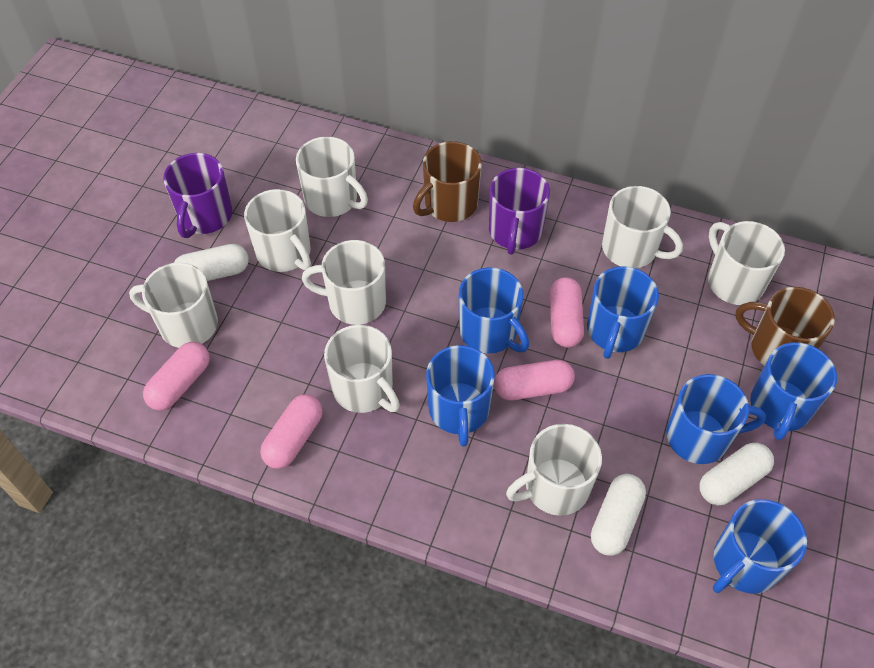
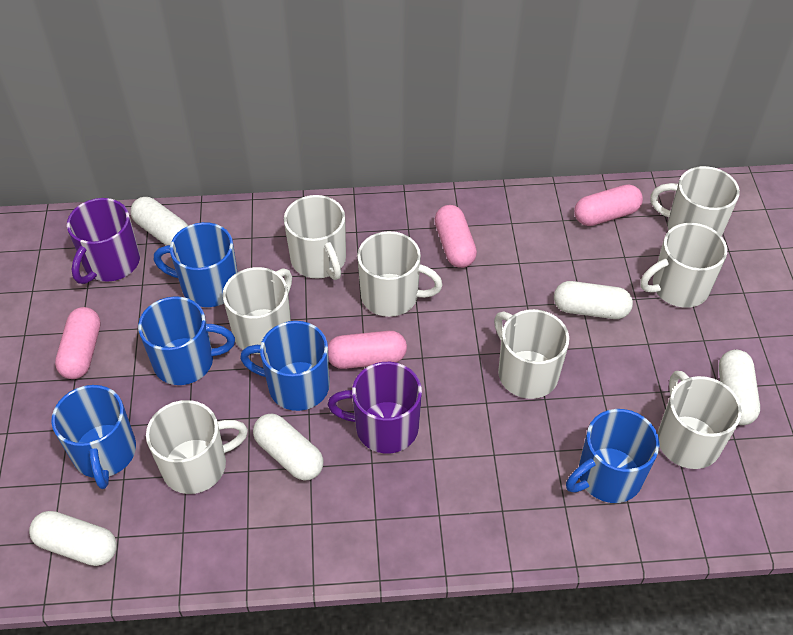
blue mug: 6 -> 5
brown mug: 2 -> 0
white capsule: 3 -> 5

